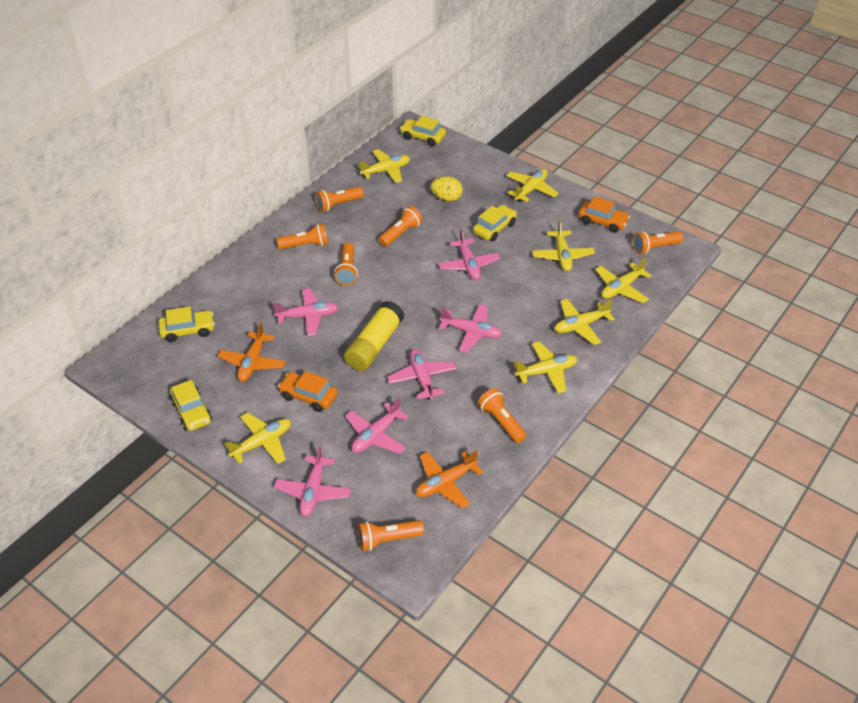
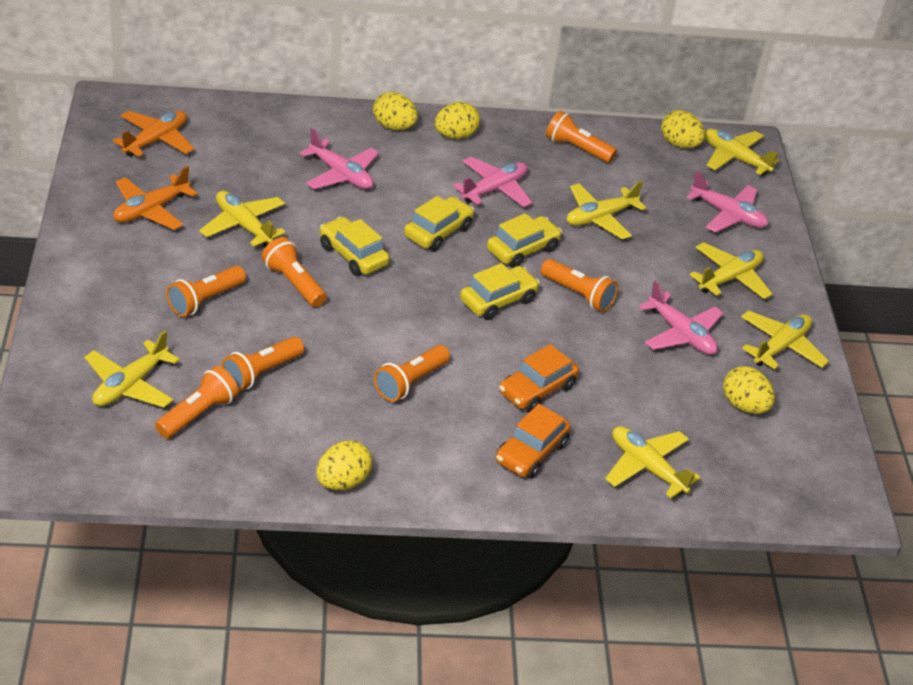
pink plane: 6 -> 4
yellow egg: 1 -> 5
yellow glue stick: 1 -> 0

